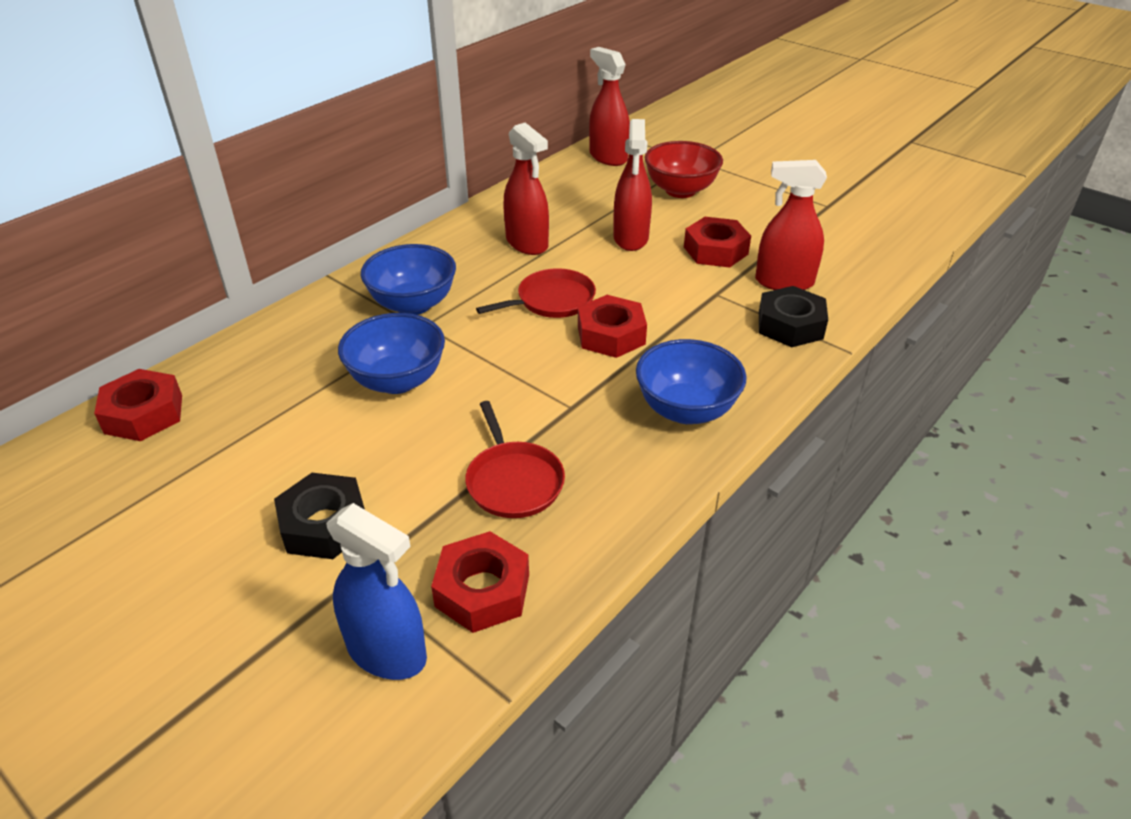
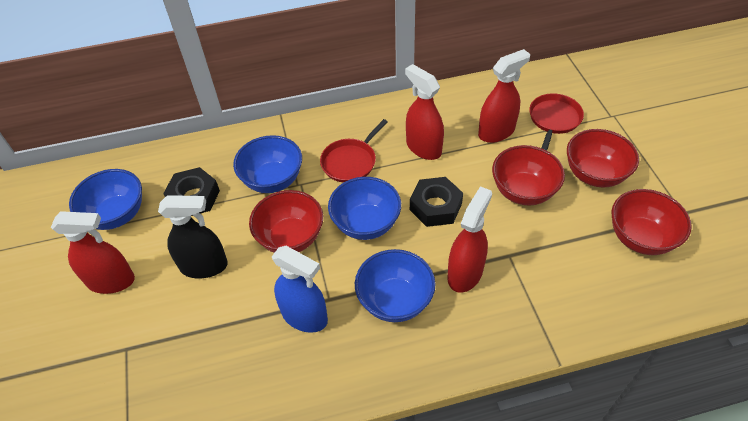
black spray bottle: 0 -> 1
blue bowl: 3 -> 4
red bowl: 1 -> 4
red nut: 4 -> 0

